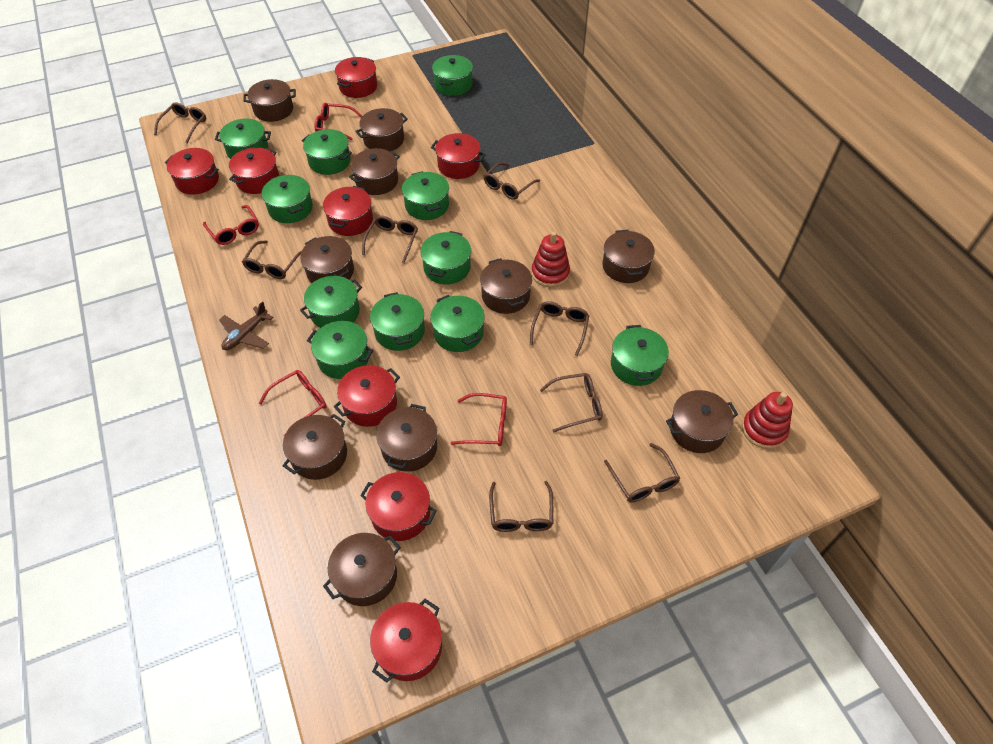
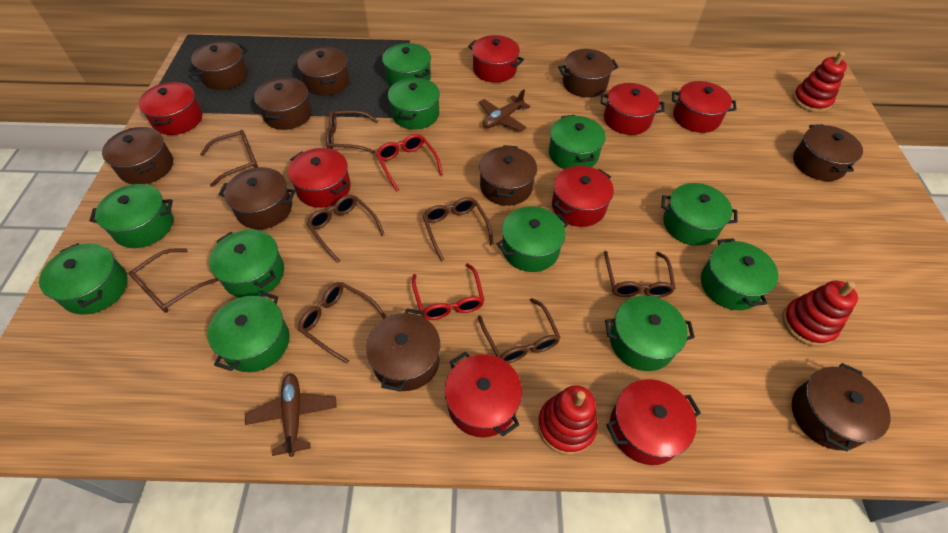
brown plane: 1 -> 2
red glasses: 4 -> 2
red stacking toy: 2 -> 3

